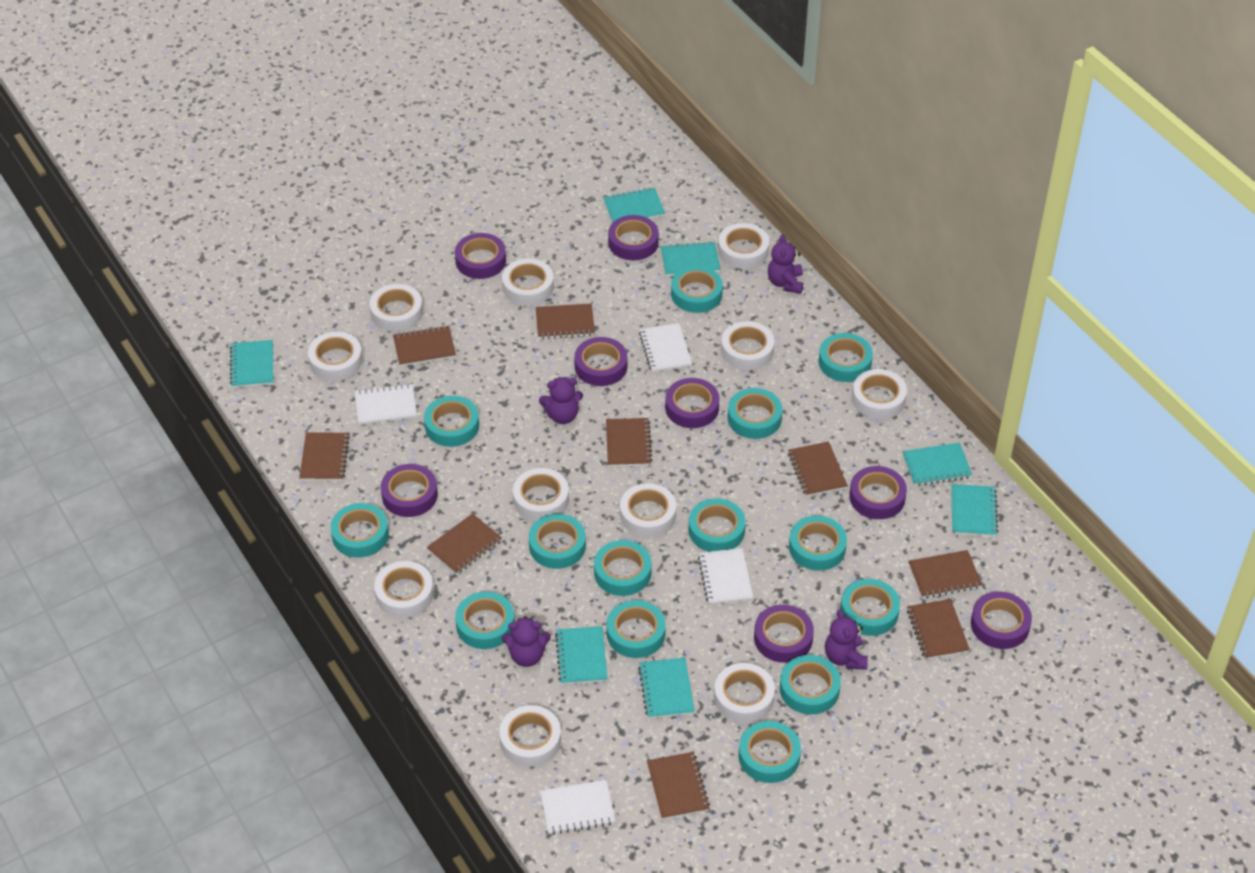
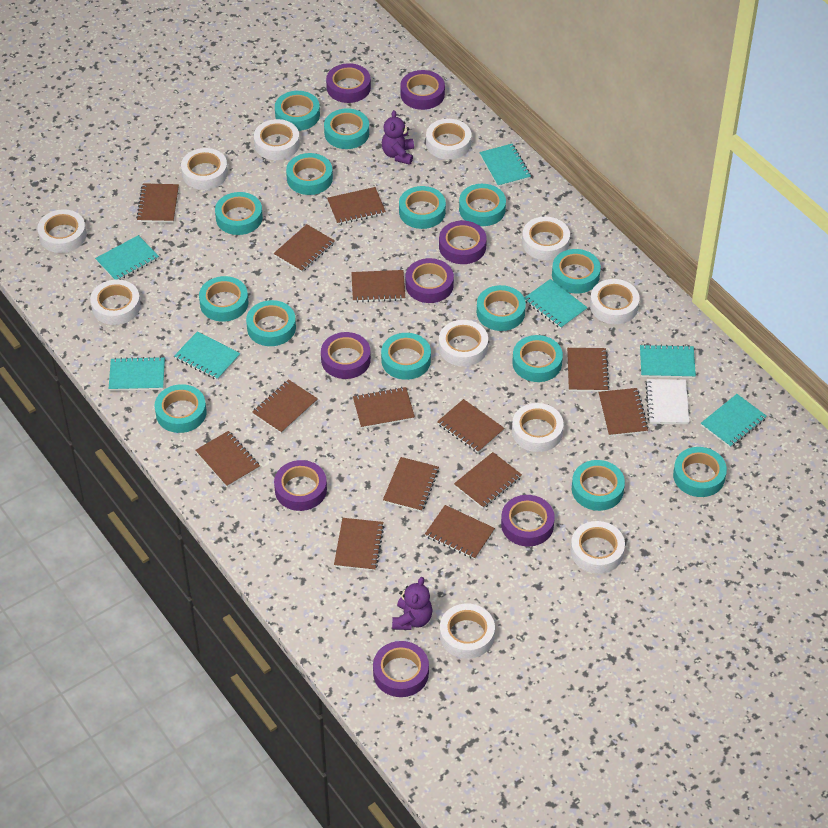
brown notebook: 9 -> 14
purple teddy bear: 4 -> 2
turquoise tape: 14 -> 15
white notebook: 4 -> 1

